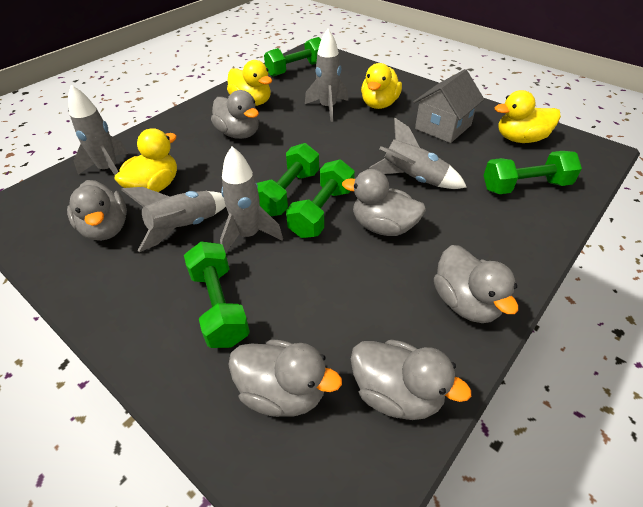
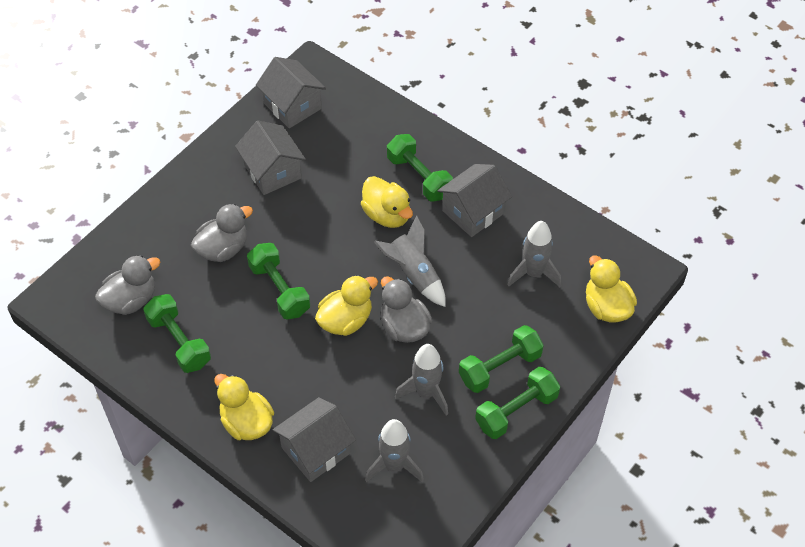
grey duck: 6 -> 3
grey house: 1 -> 4
grey rocket: 5 -> 4

